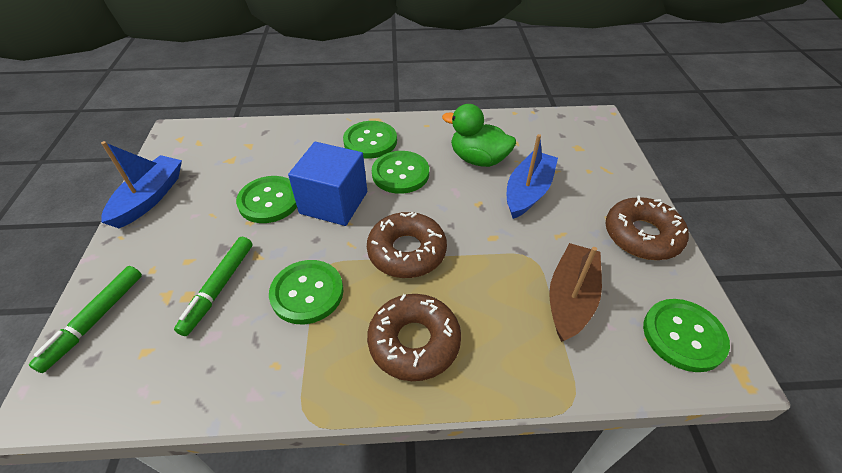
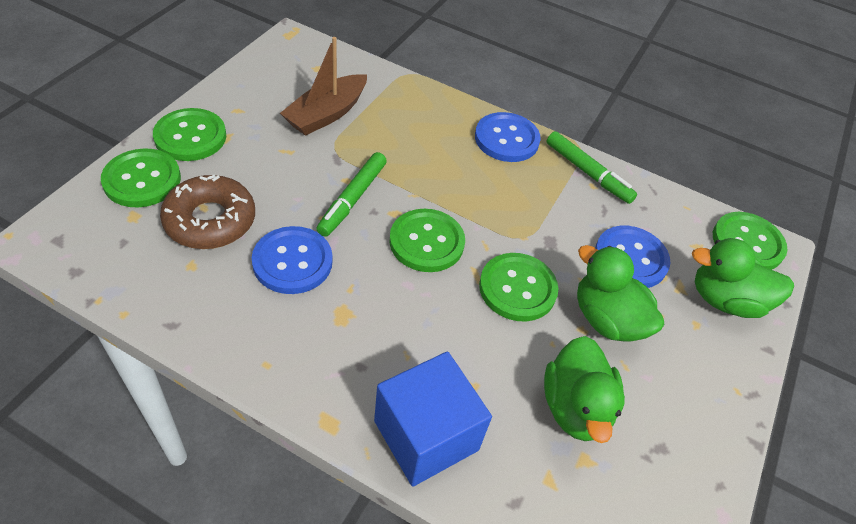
blue boat: 2 -> 0
blue button: 0 -> 3
brown donut: 3 -> 1
green duck: 1 -> 3

